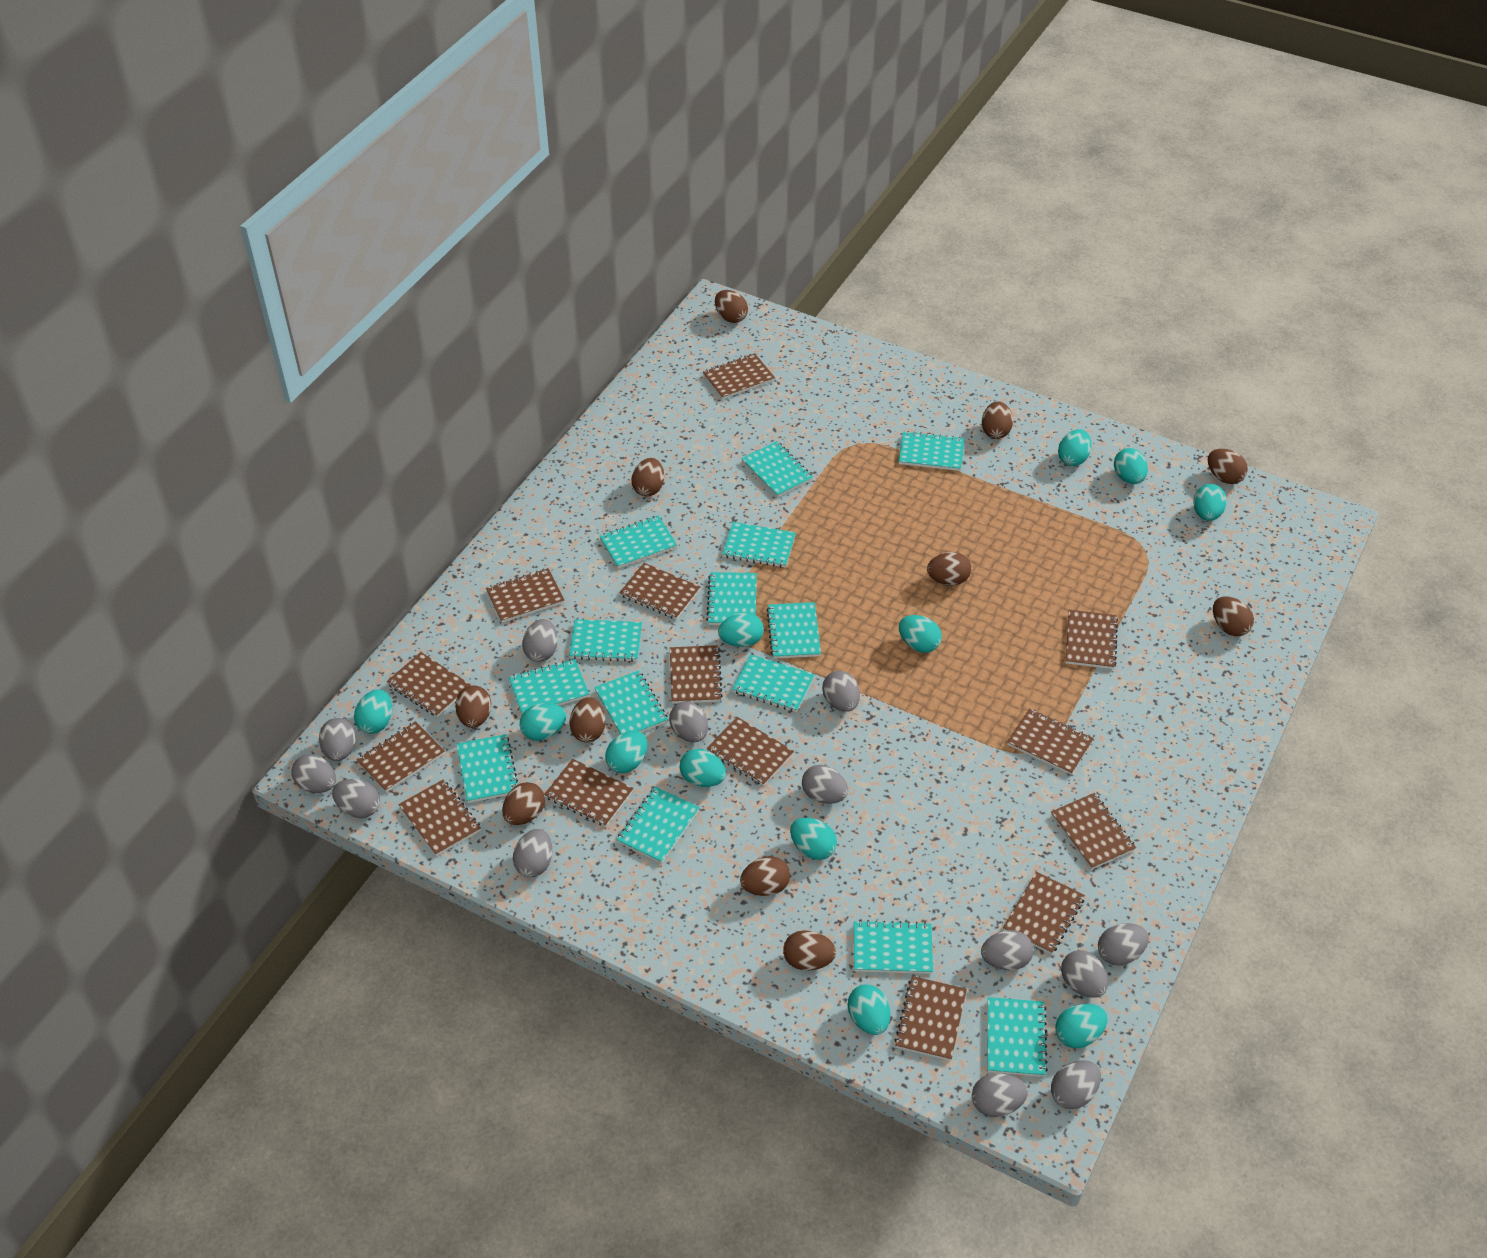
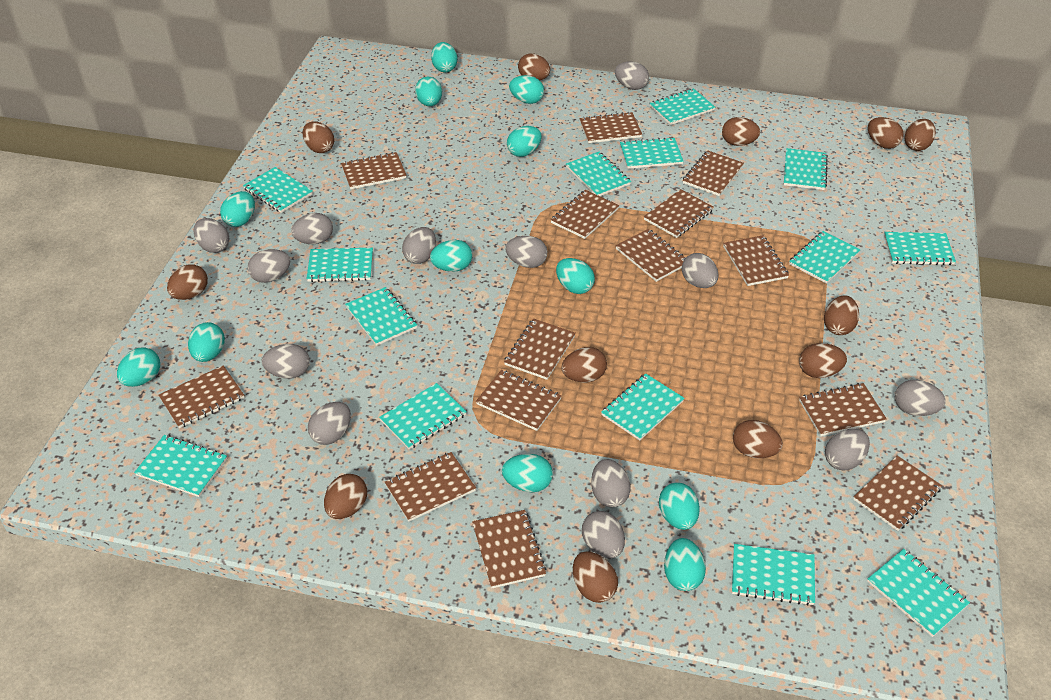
brown egg: 11 -> 12

